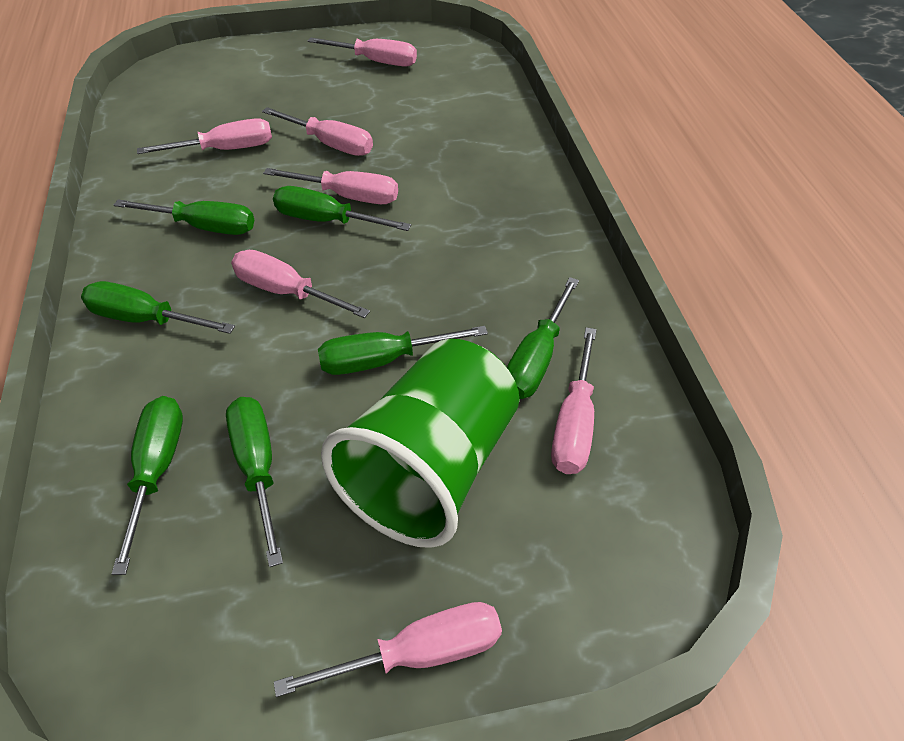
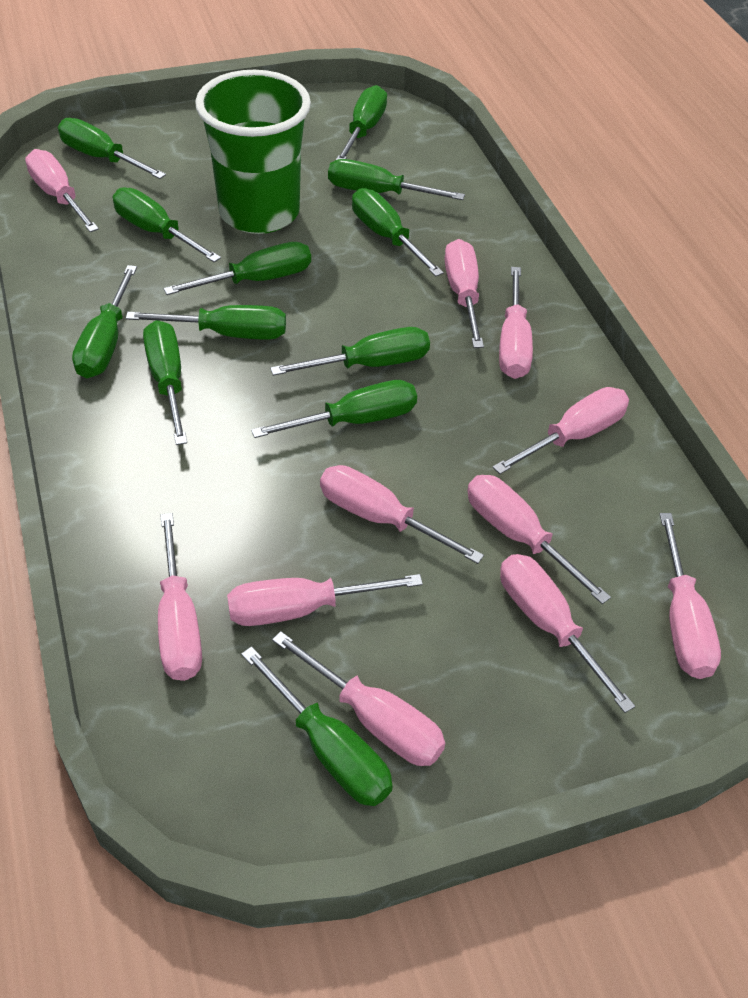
green screwdriver: 7 -> 12
pink screwdriver: 7 -> 11

